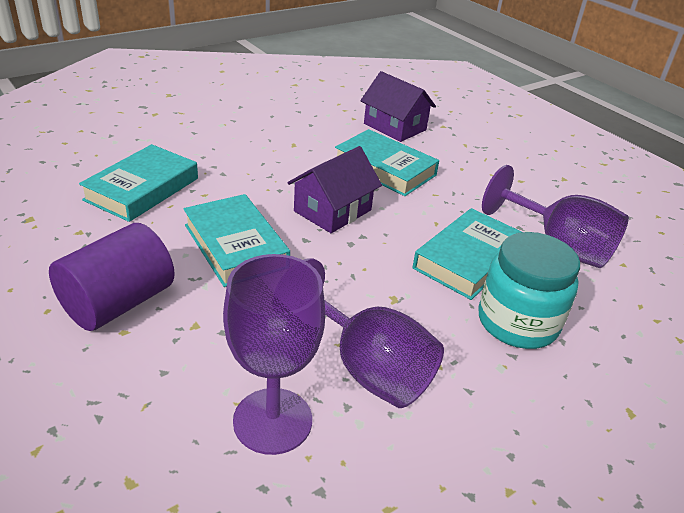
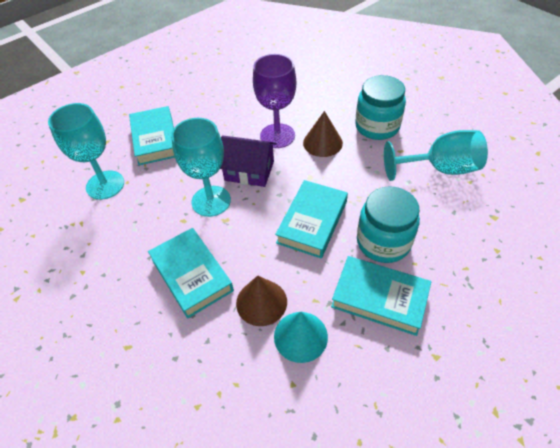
brown cone: 0 -> 2
purple cylinder: 1 -> 0
purple goblet: 3 -> 1
purple house: 2 -> 1
turquoise cone: 0 -> 1
turquoise goblet: 0 -> 3
turquoise jar: 1 -> 2

